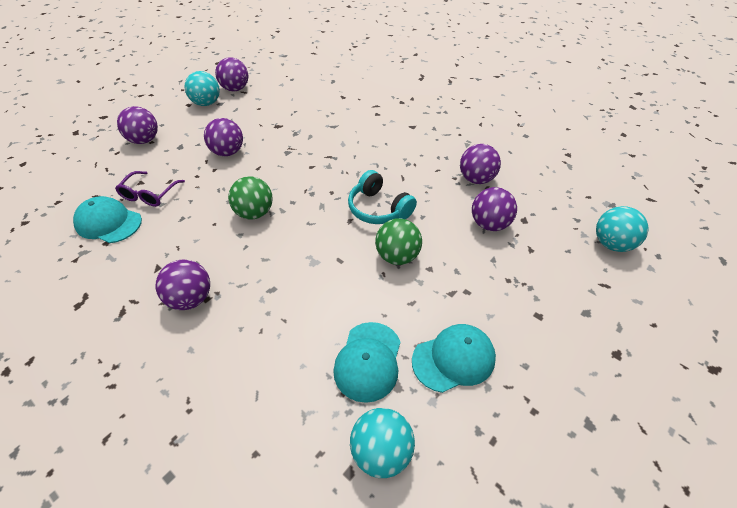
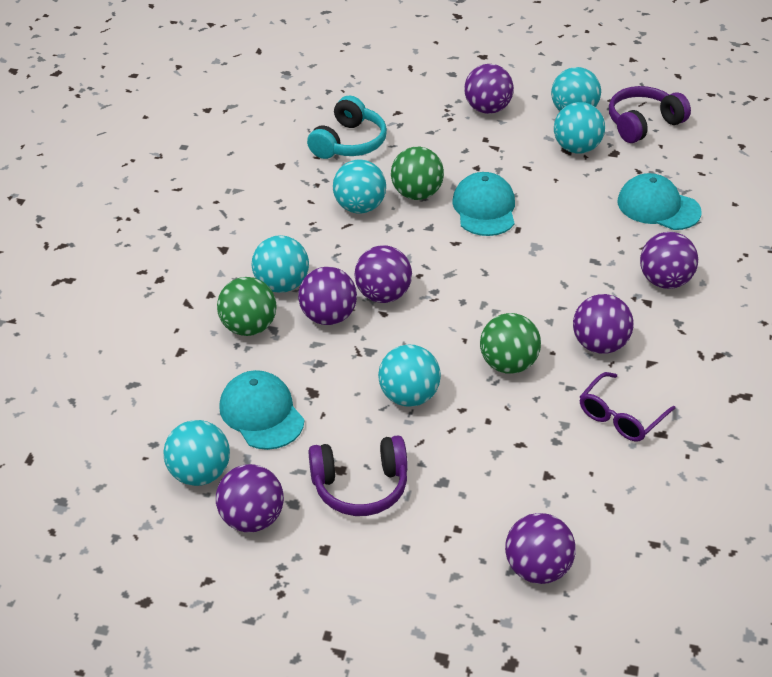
green ball: 2 -> 3
purple ball: 6 -> 7
purple headphones: 0 -> 2
turquoise ball: 3 -> 6

